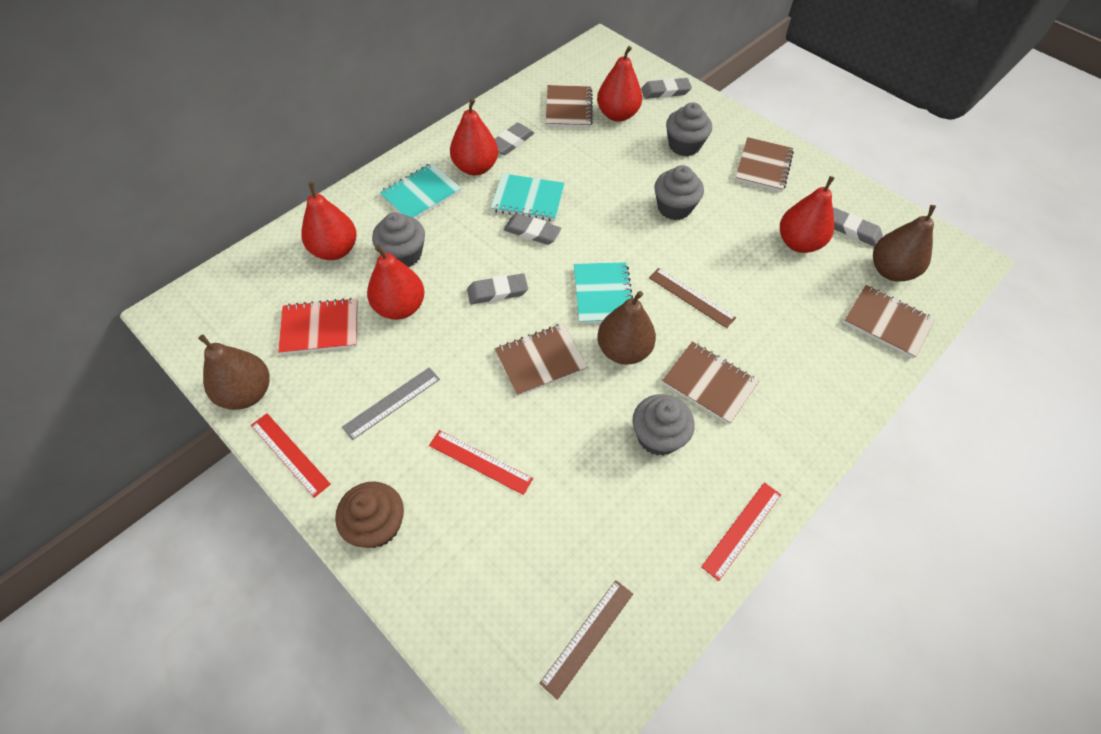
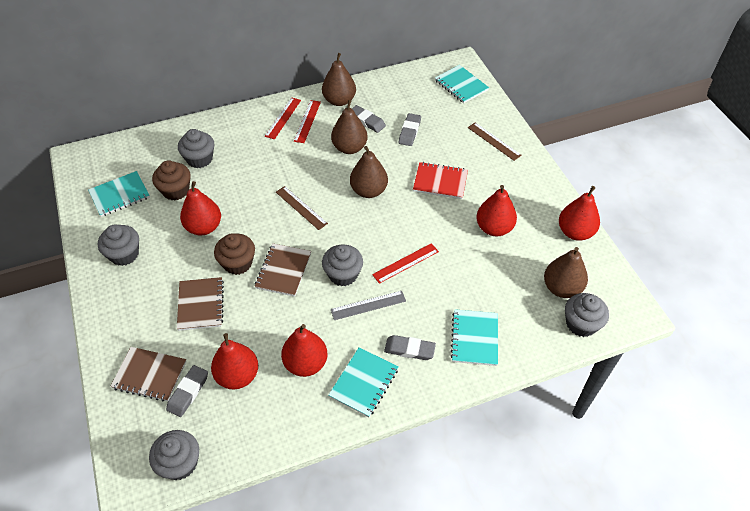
brown cupcake: 1 -> 2
brown notebook: 5 -> 3
brown pear: 3 -> 4
grey cupcake: 4 -> 5
grey eraser: 5 -> 4
turquoise notebook: 3 -> 4

